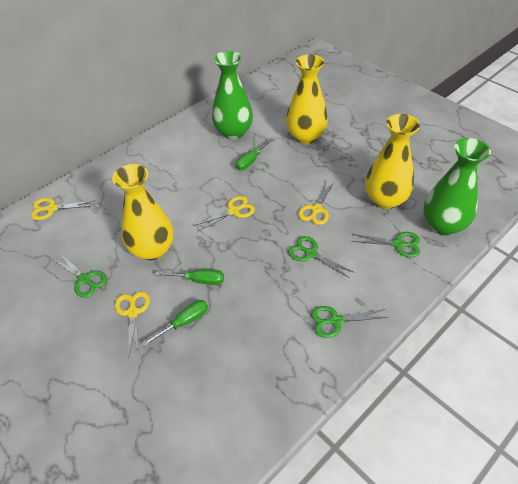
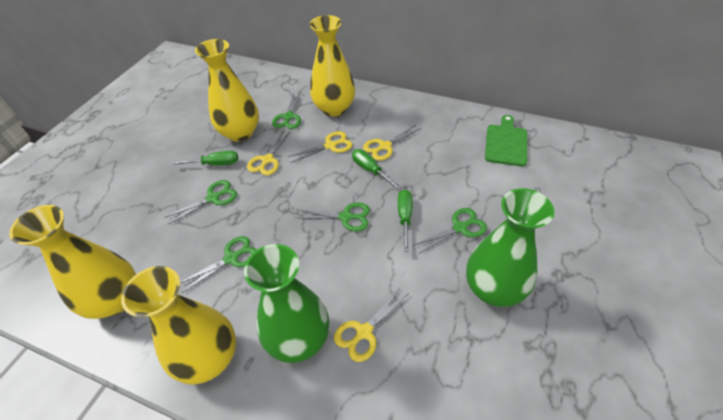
green cutting board: 0 -> 1
green scissors: 4 -> 5
yellow vase: 3 -> 4

